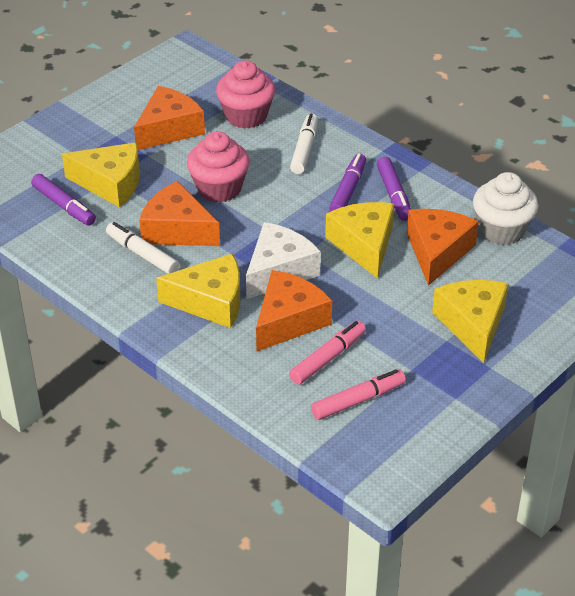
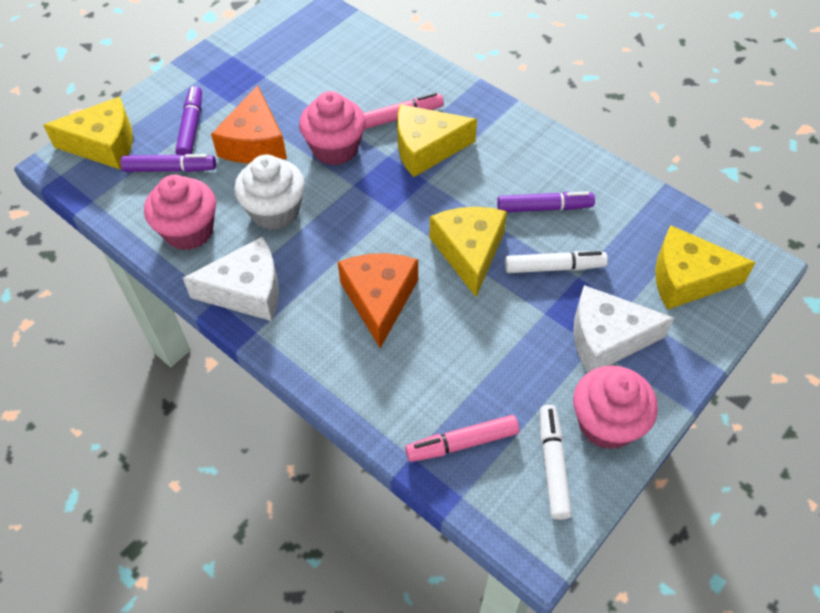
orange cheese: 4 -> 2
pink cupcake: 2 -> 3
white cheese: 1 -> 2

